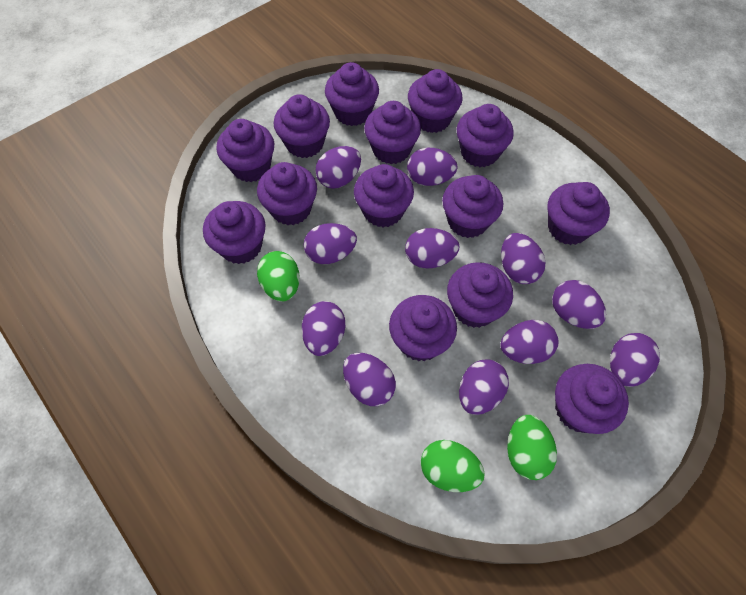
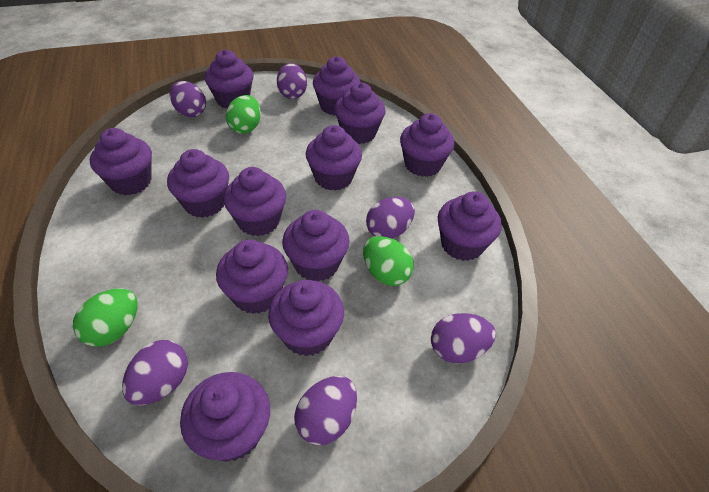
purple cupcake: 14 -> 13
purple egg: 11 -> 6

